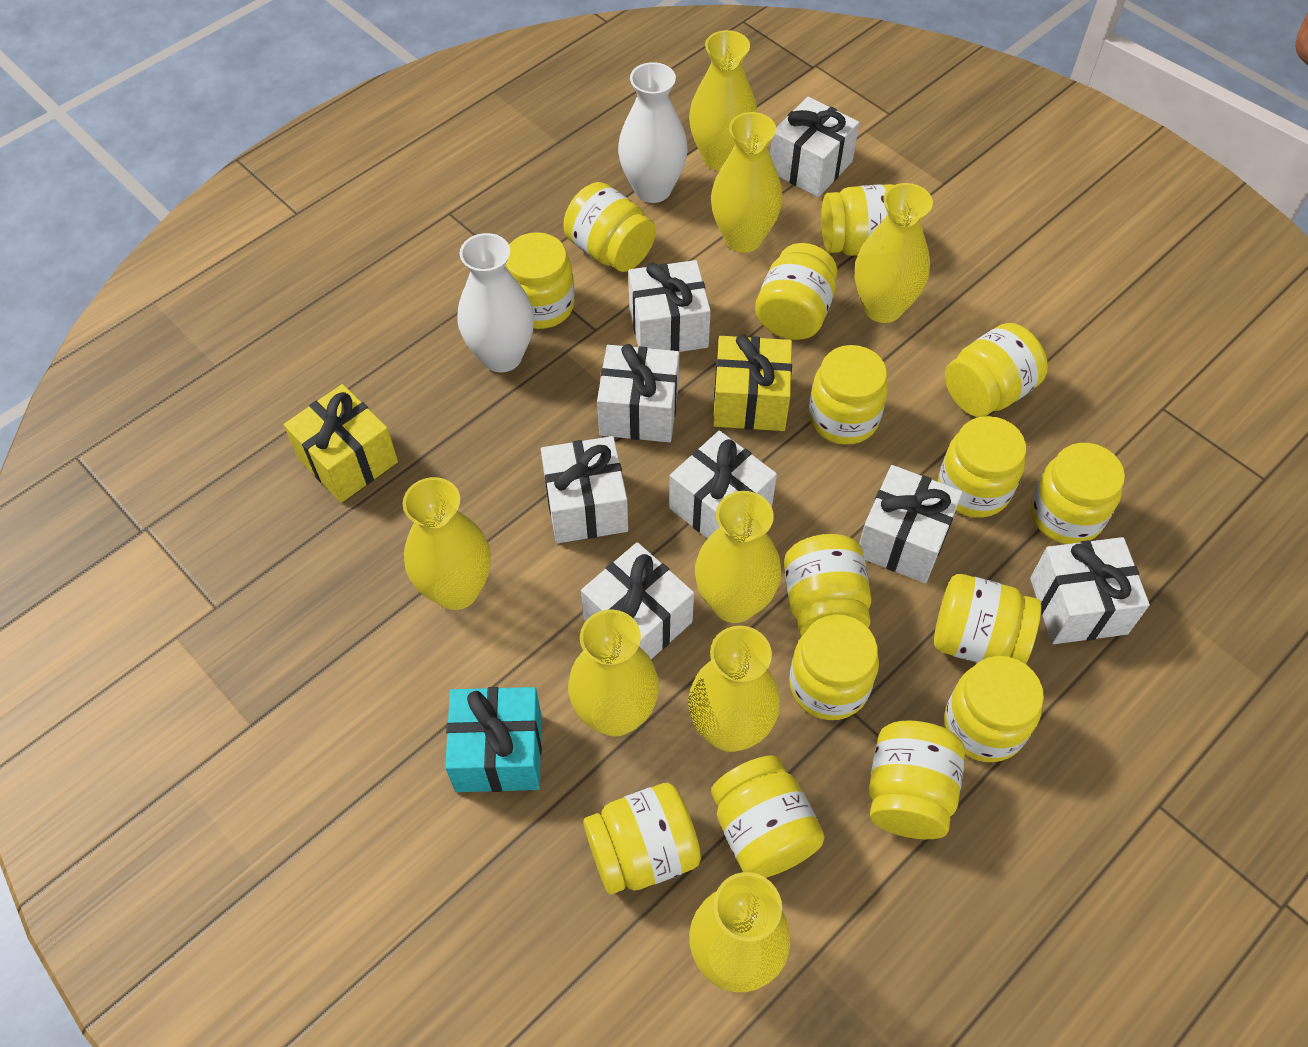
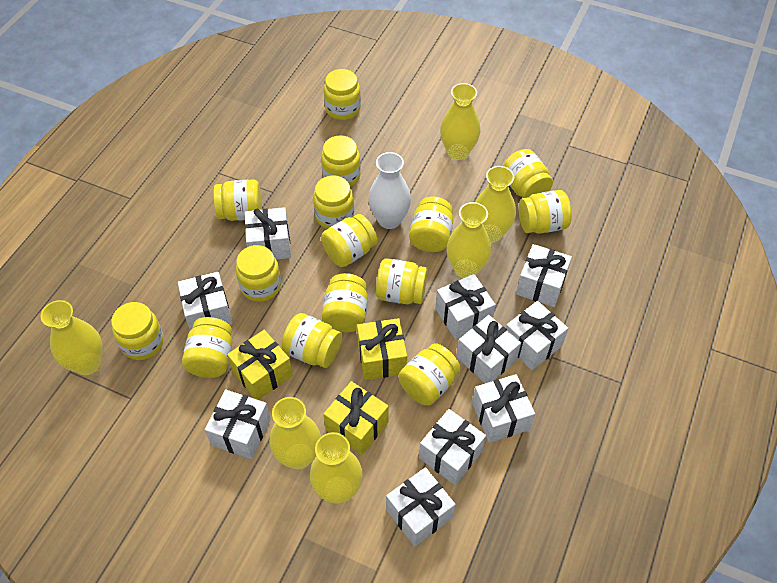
turquoise gift: 1 -> 0
white gift: 8 -> 10
white vase: 2 -> 1
yellow gift: 2 -> 3
yellow vase: 8 -> 6

